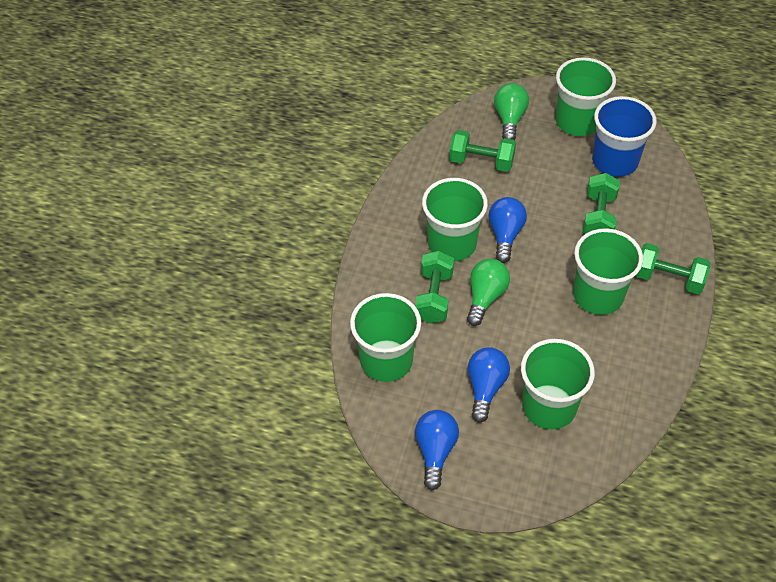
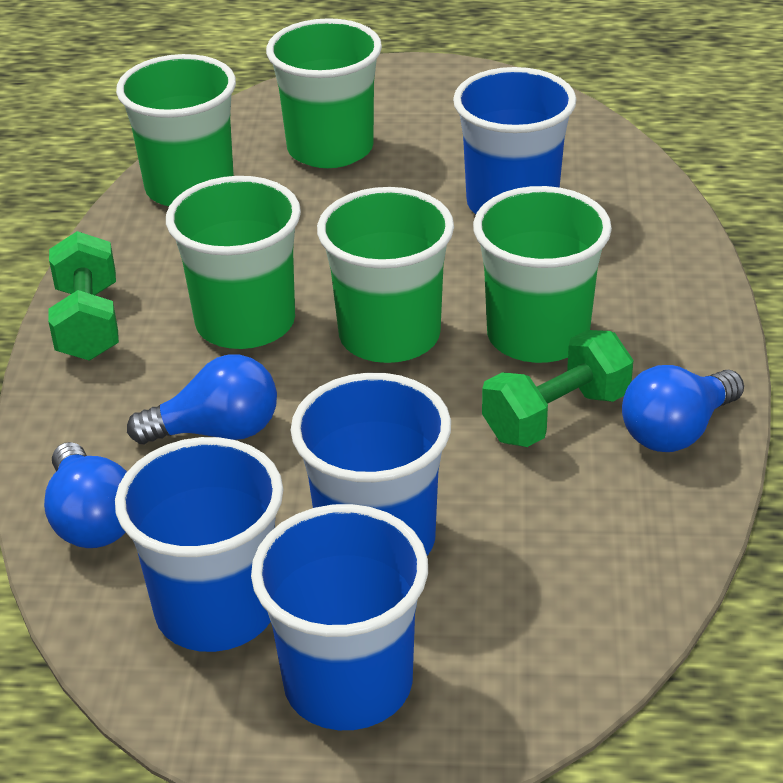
blue cup: 1 -> 4
green dumbbell: 4 -> 2
green light bulb: 2 -> 0

